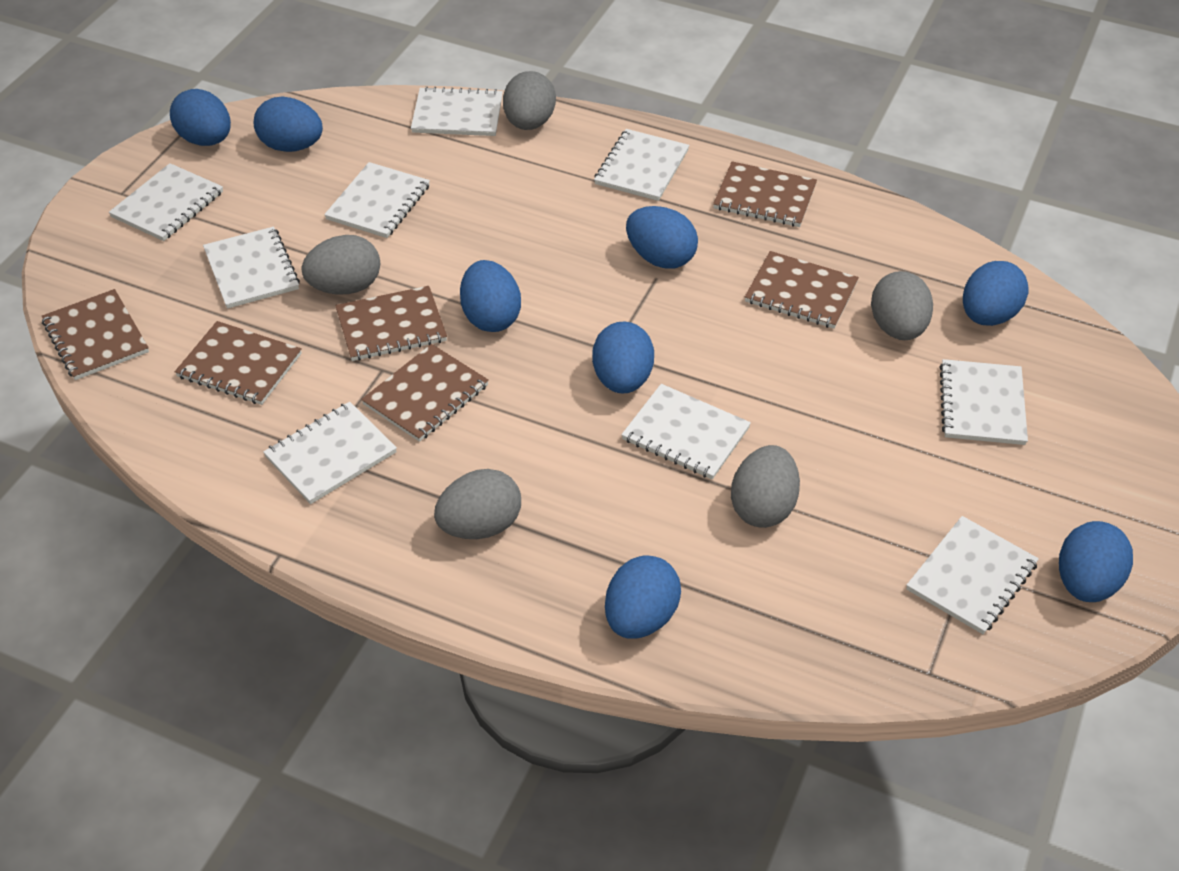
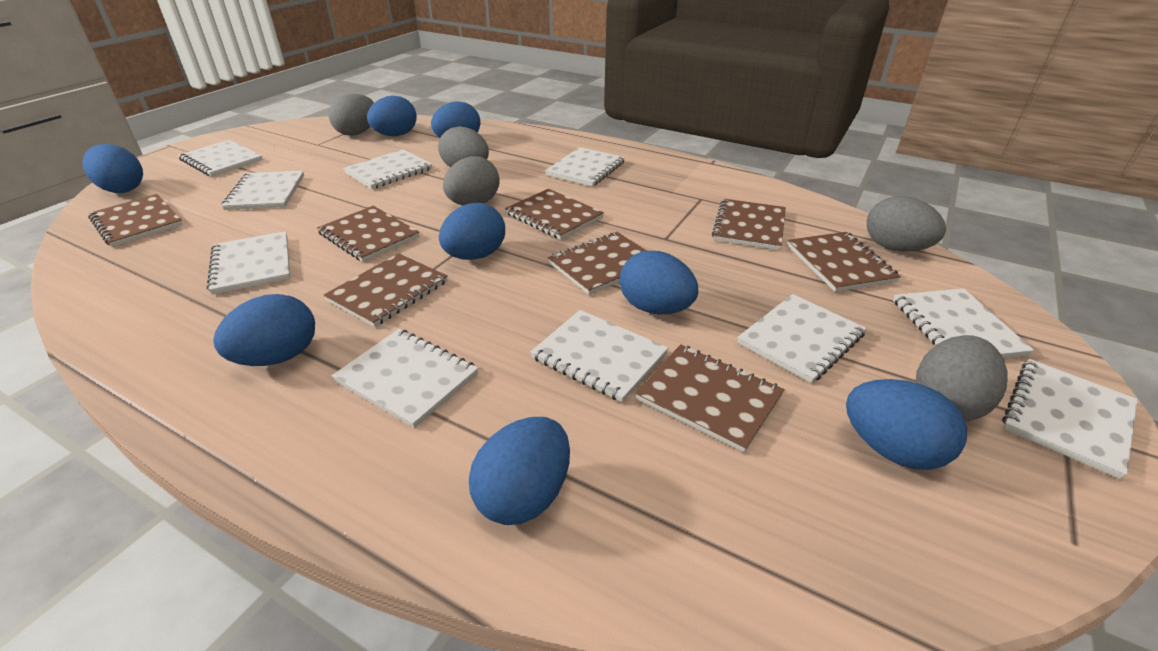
brown notebook: 6 -> 8
white notebook: 9 -> 10

